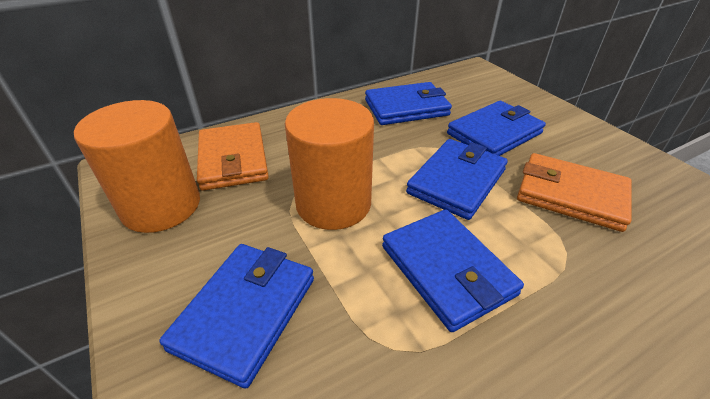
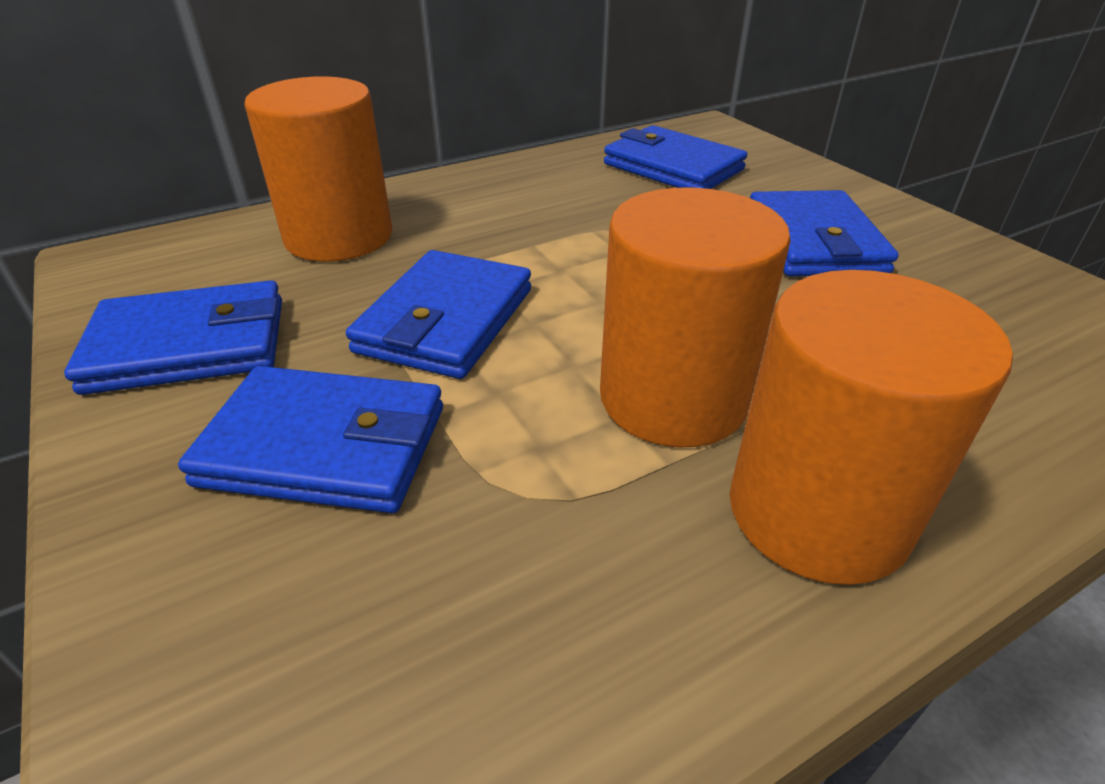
orange cylinder: 2 -> 3
orange wallet: 2 -> 0

